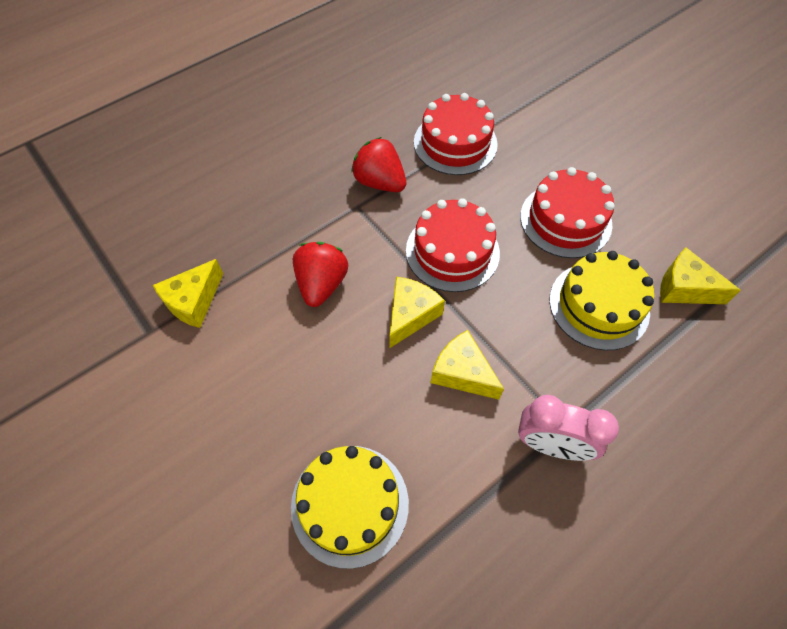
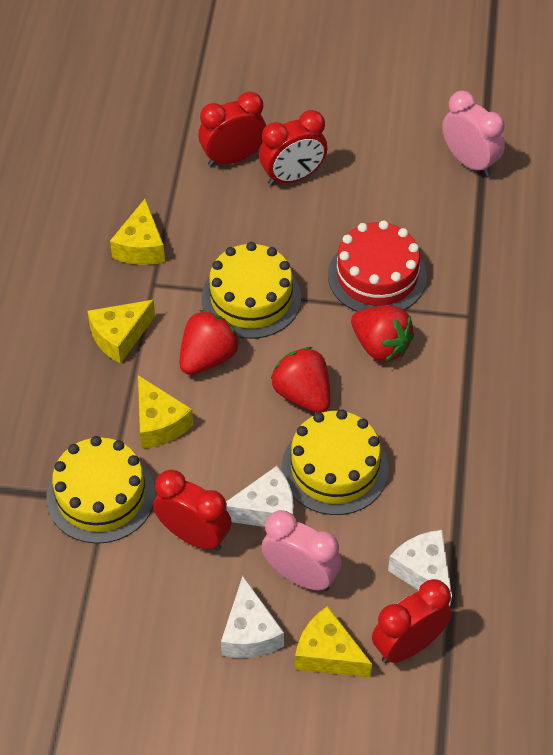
pink clock: 1 -> 2
red cake: 3 -> 1
red clock: 0 -> 4
red strawberry: 2 -> 3
white cheese: 0 -> 3
yellow cake: 2 -> 3

